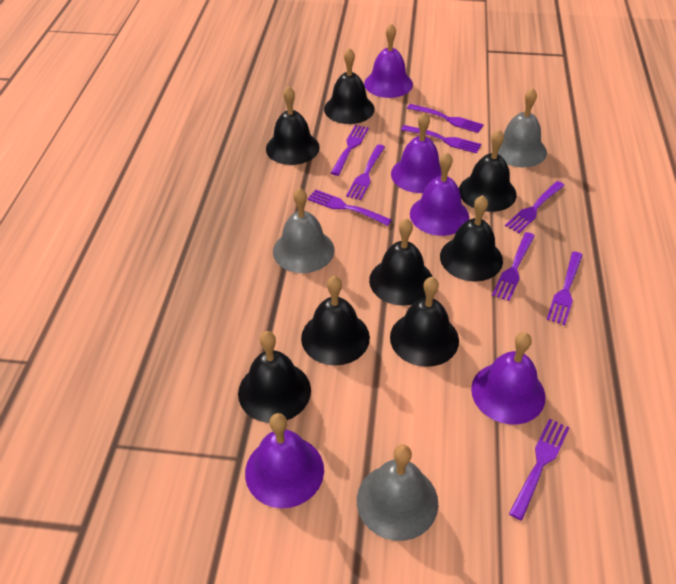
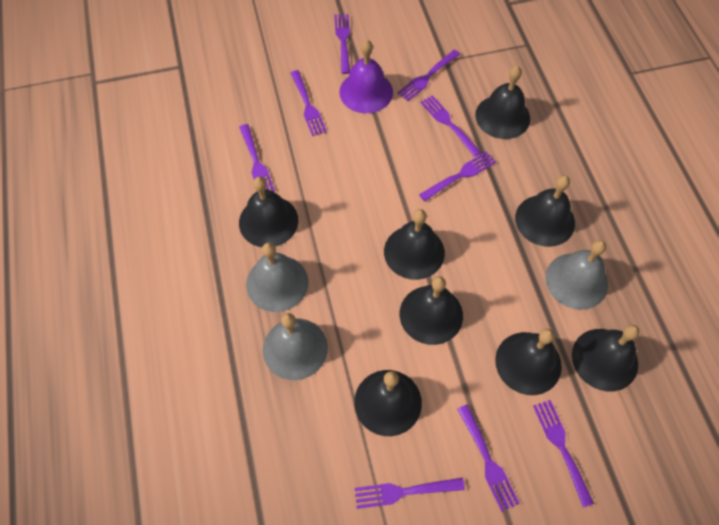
purple bell: 5 -> 1

